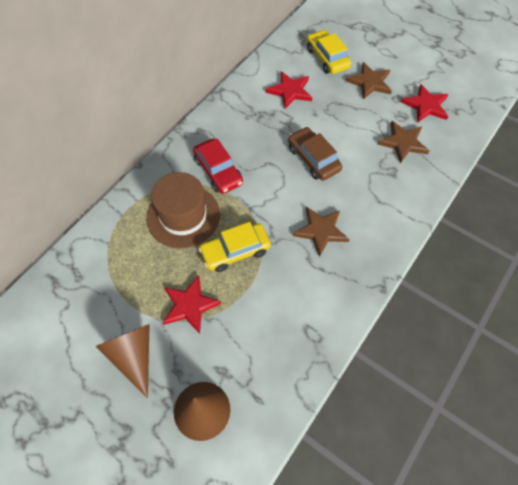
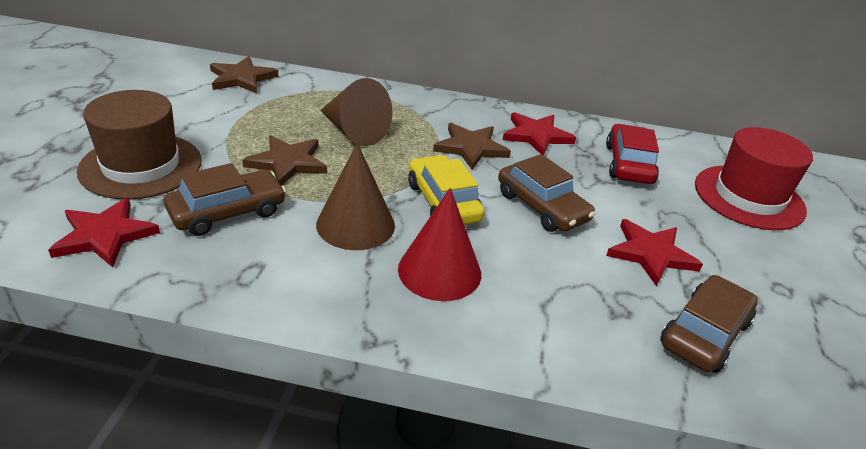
brown car: 1 -> 3
red cone: 0 -> 1
red hat: 0 -> 1
yellow car: 2 -> 1

